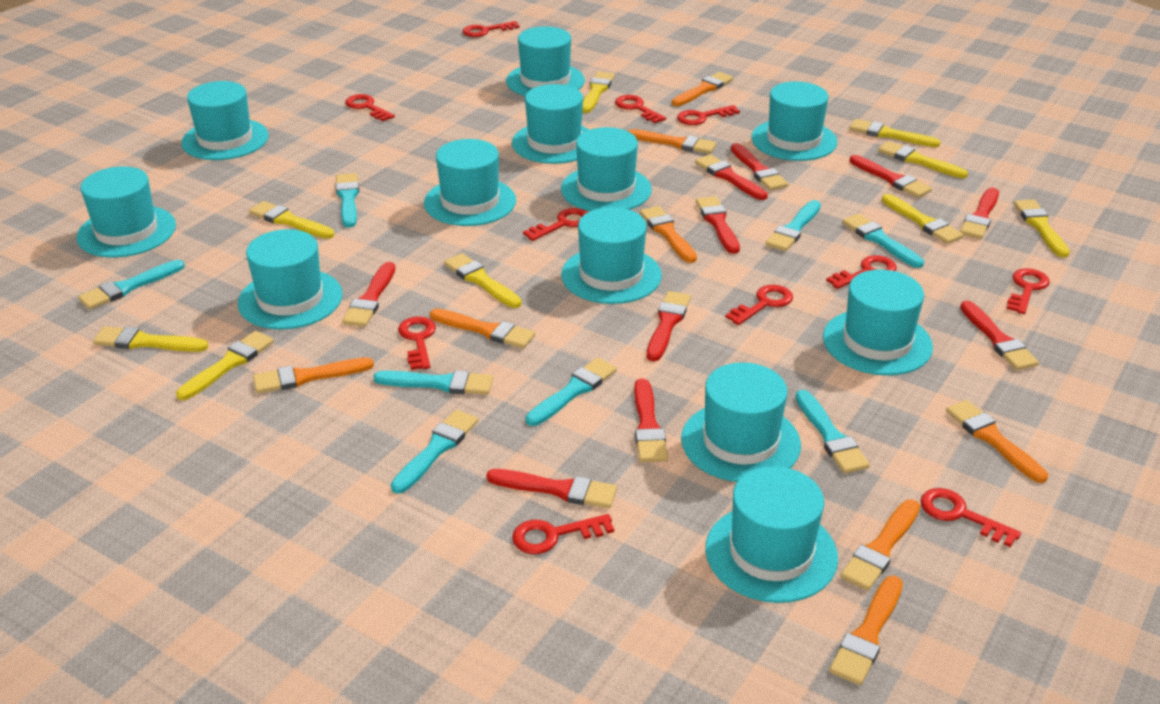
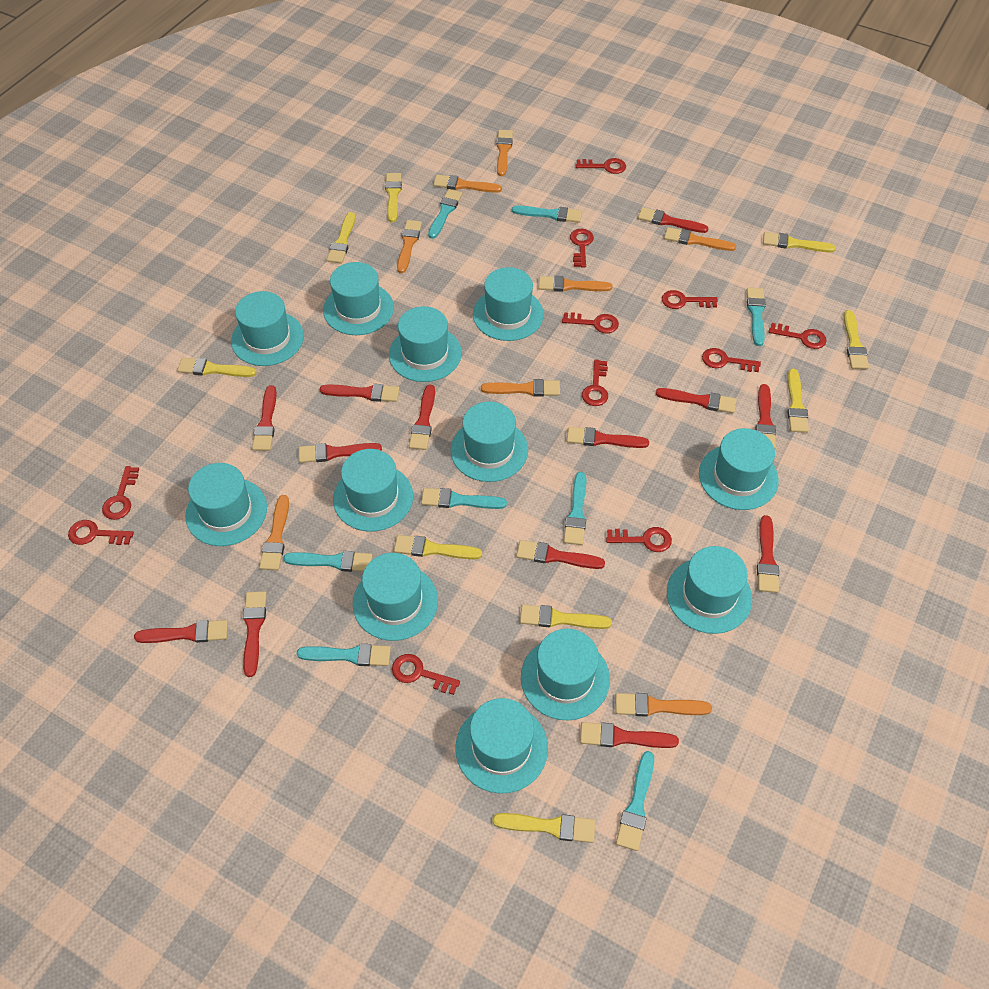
red brush: 10 -> 13

